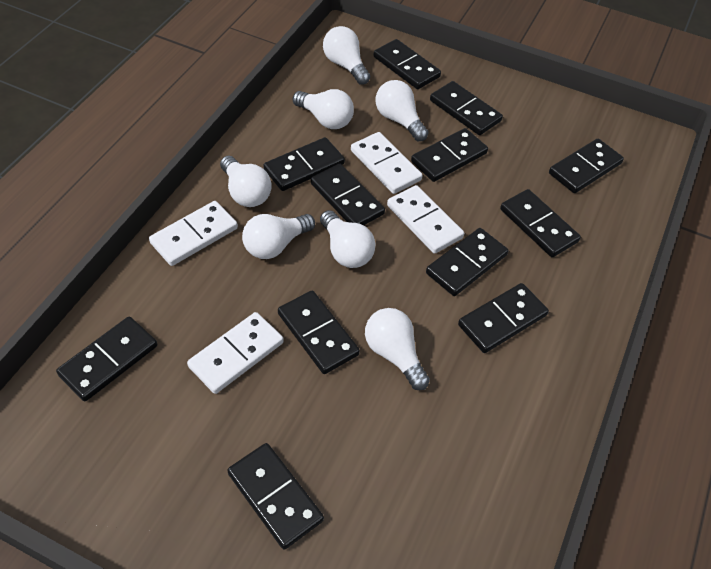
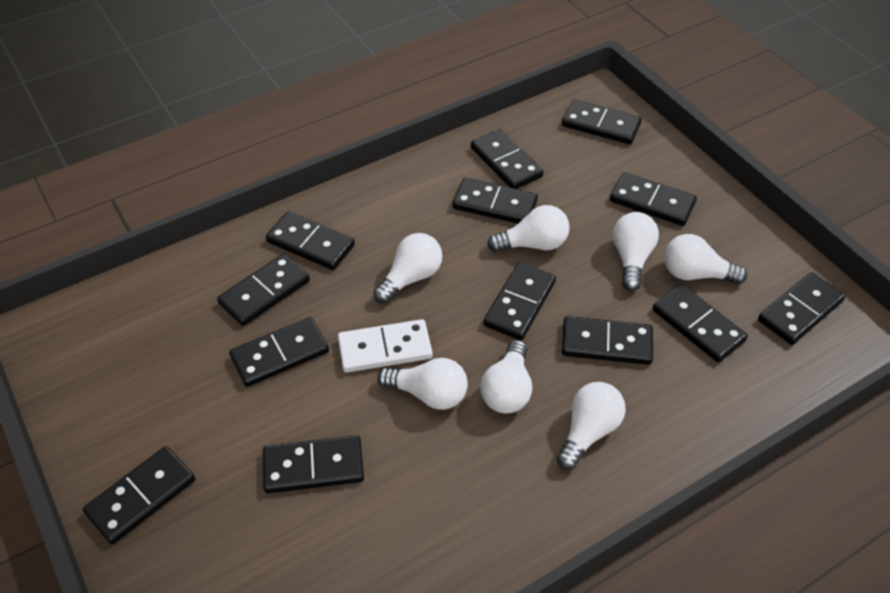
black domino: 12 -> 13
white domino: 4 -> 1

